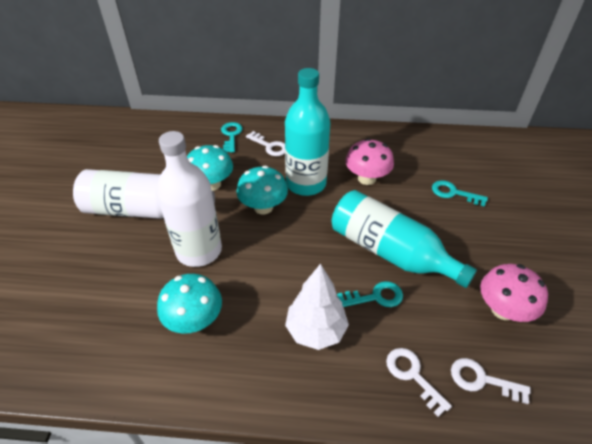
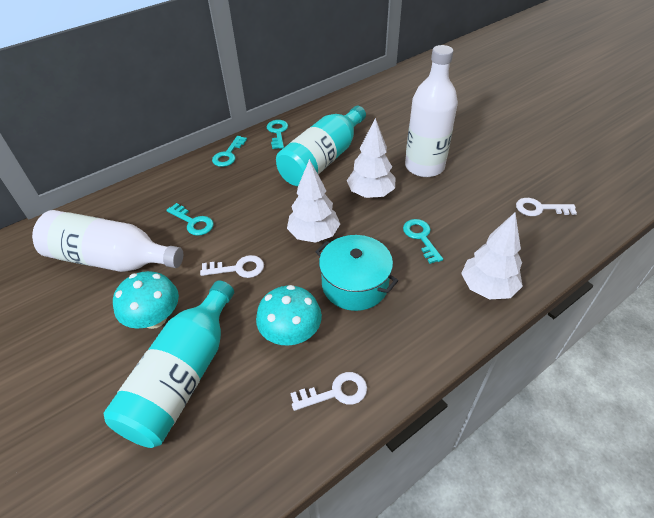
pink mushroom: 2 -> 0
turquoise key: 3 -> 4
turquoise mushroom: 3 -> 2
turquoise pot: 0 -> 1
white tree: 1 -> 3

